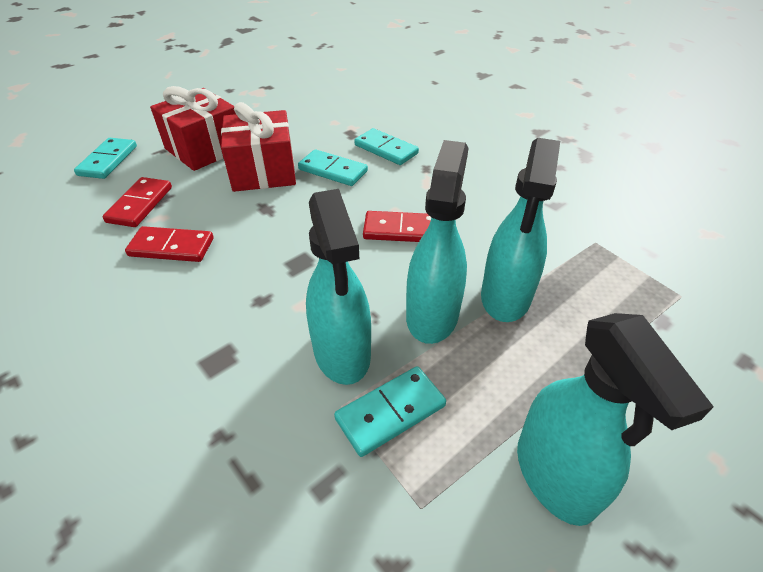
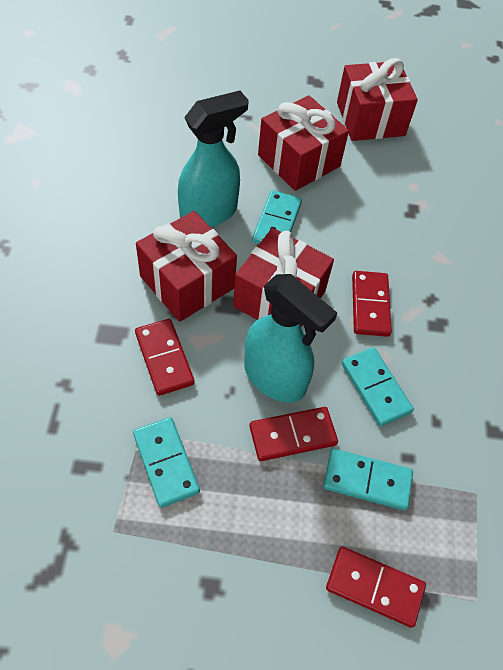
red domino: 3 -> 4
red gift: 2 -> 4
turquoise spray bottle: 4 -> 2

